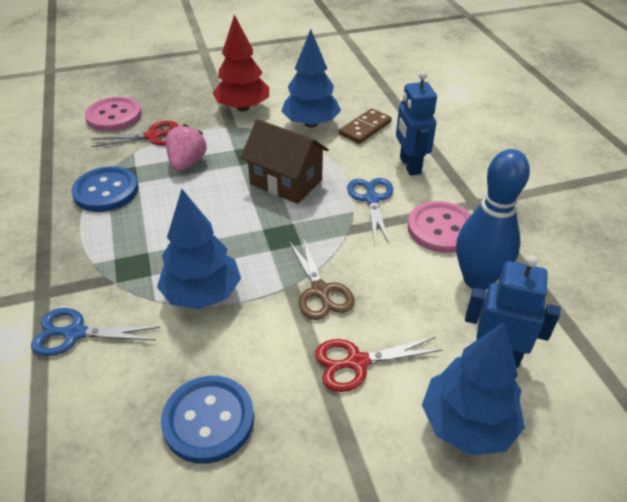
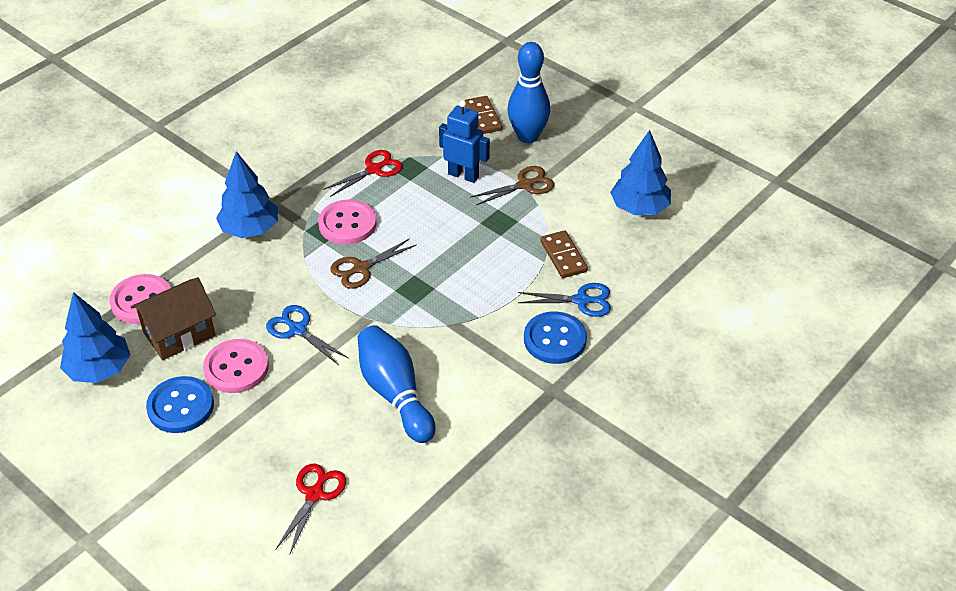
blue bowling pin: 1 -> 2
blue robot: 2 -> 1
brown domino: 1 -> 2
brown scissors: 1 -> 2
pink button: 2 -> 3
pink strawberry: 1 -> 0
red tree: 1 -> 0

